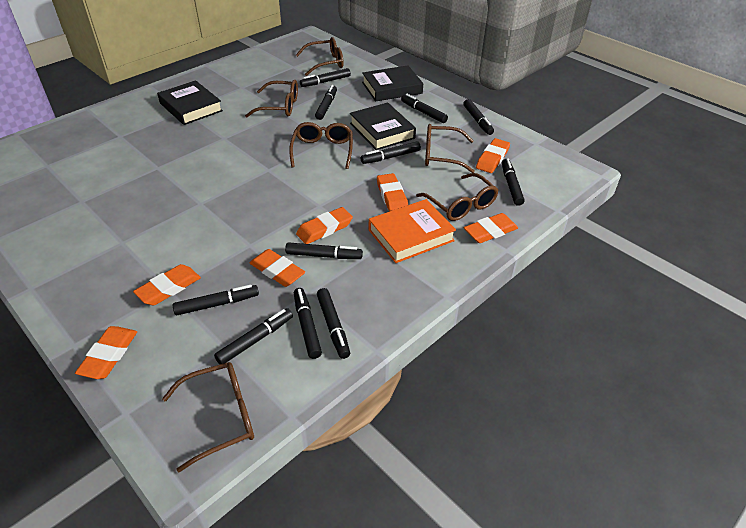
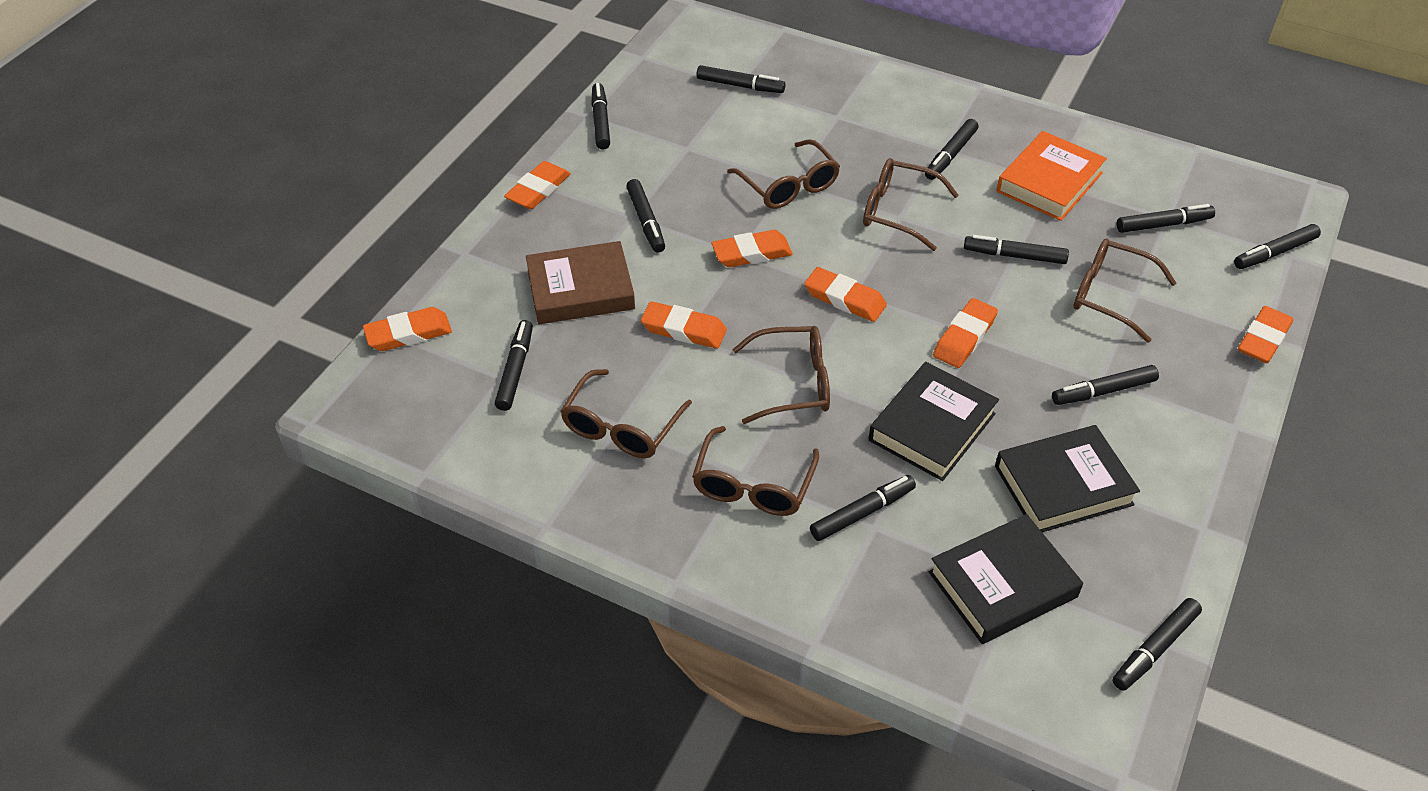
brown book: 0 -> 1

